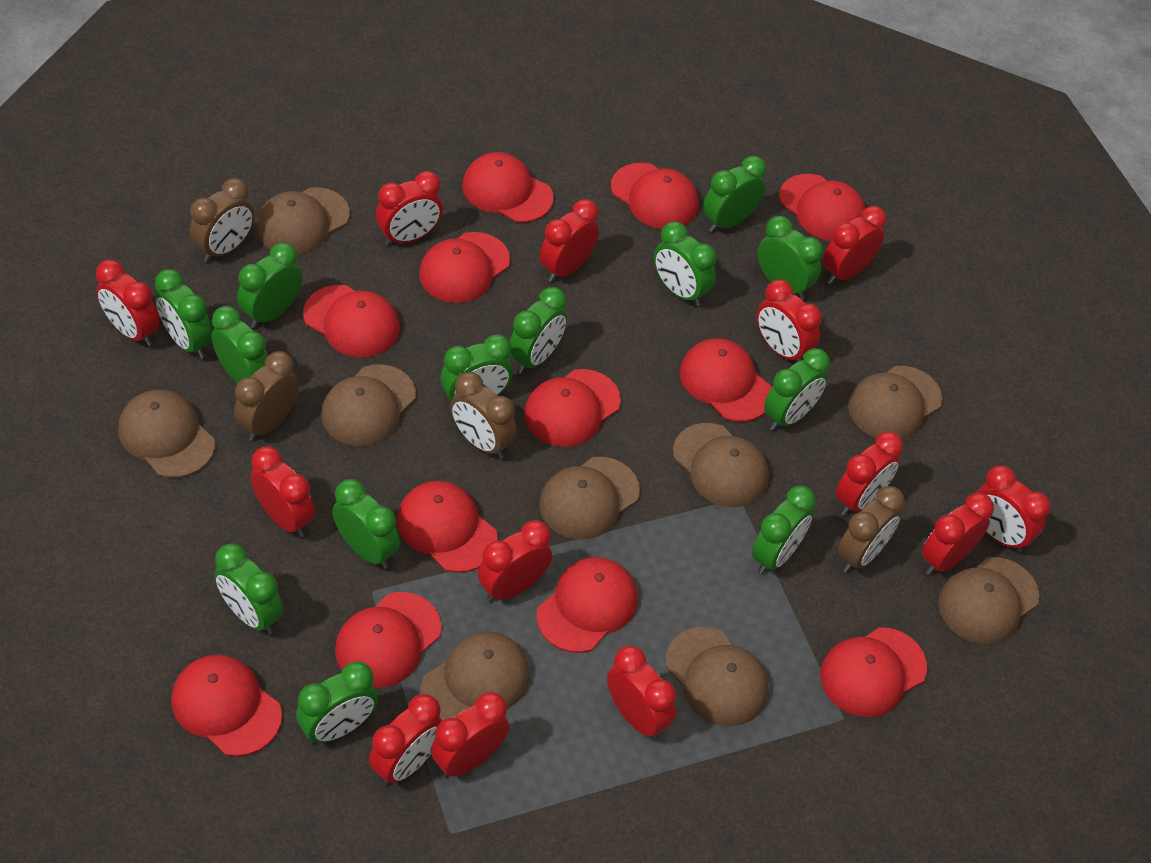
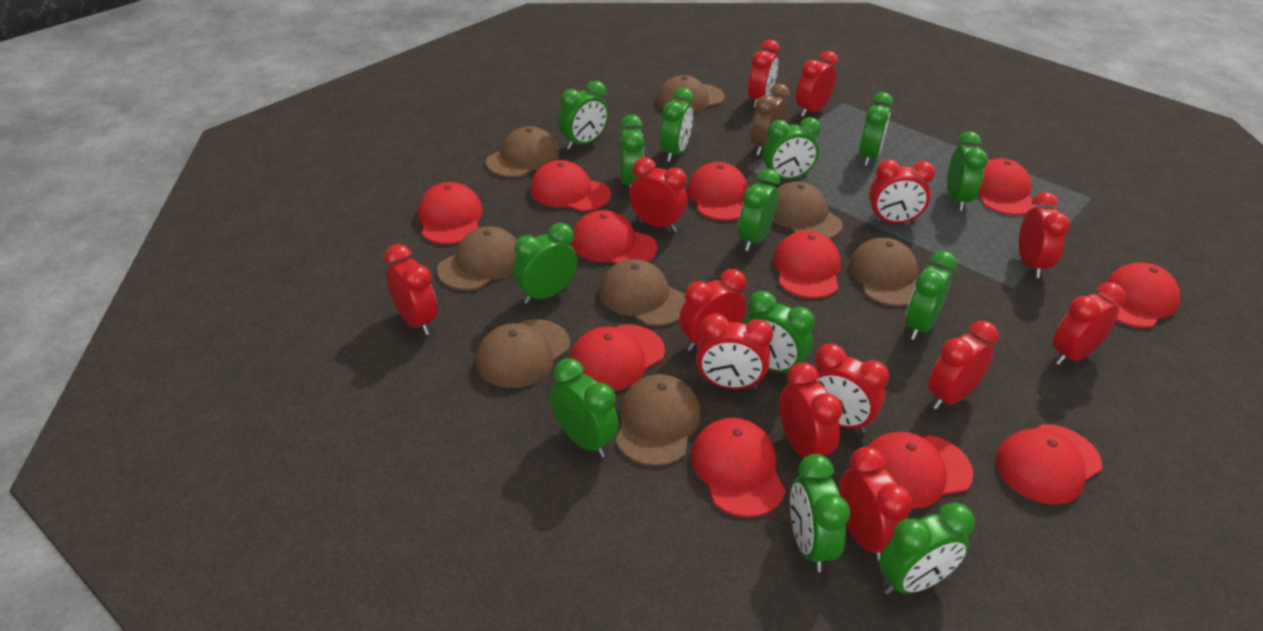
brown cap: 9 -> 8
brown clock: 4 -> 1
red cap: 12 -> 11

